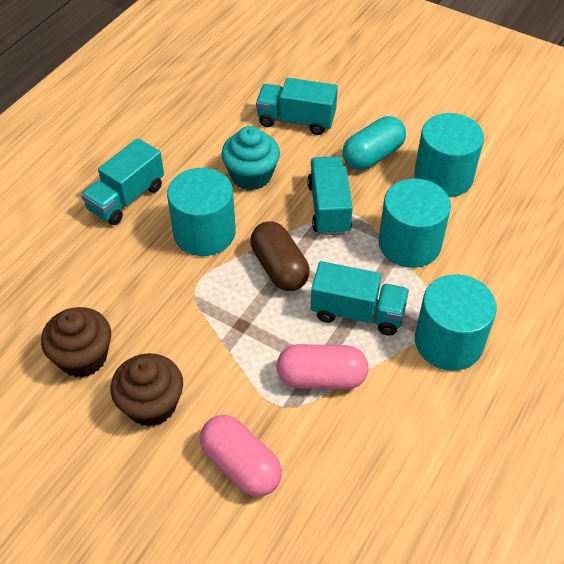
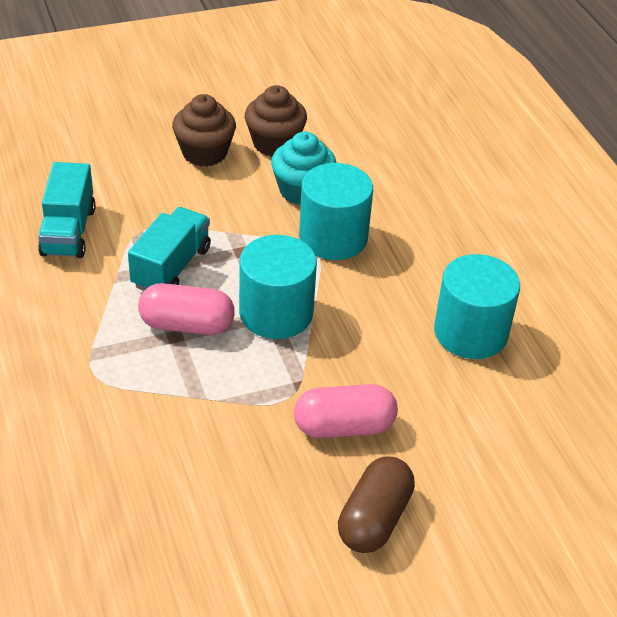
turquoise capsule: 1 -> 0
turquoise cylinder: 4 -> 3
turquoise truck: 4 -> 2

